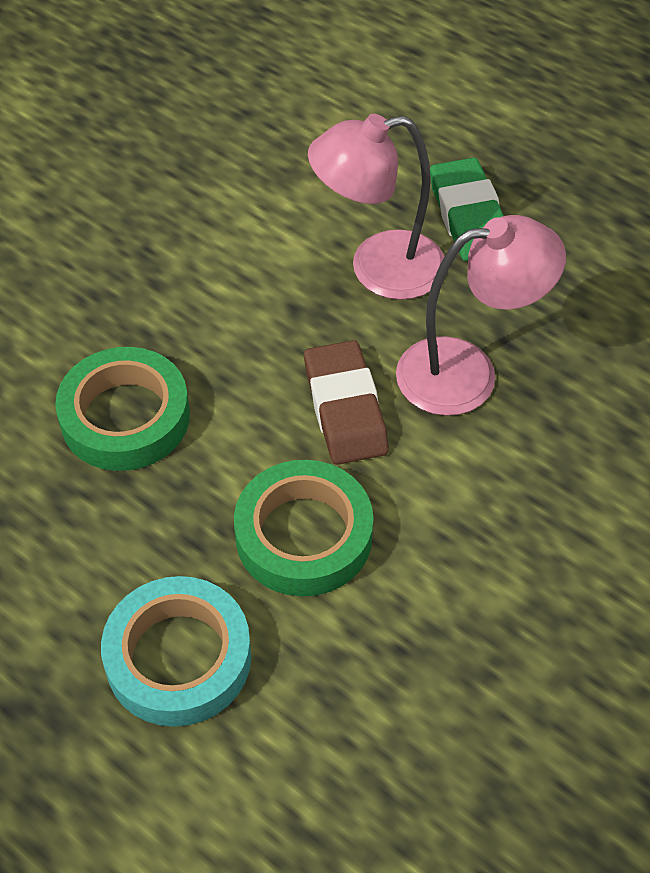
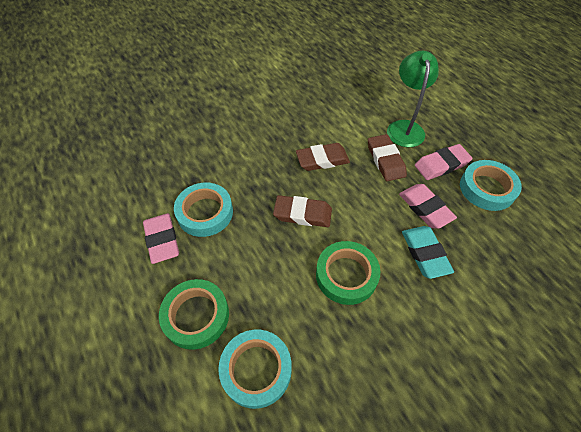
brown eraser: 1 -> 3
green eraser: 1 -> 0
green lamp: 0 -> 1
pink eraser: 0 -> 3
pink lamp: 2 -> 0
turquoise eraser: 0 -> 1
turquoise tape: 1 -> 3

